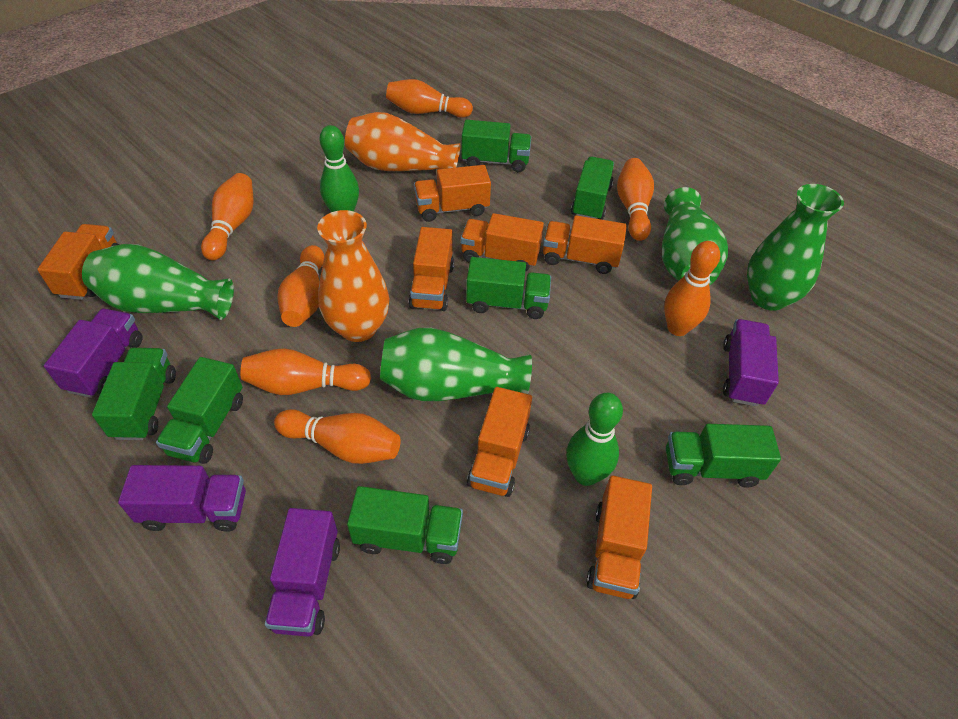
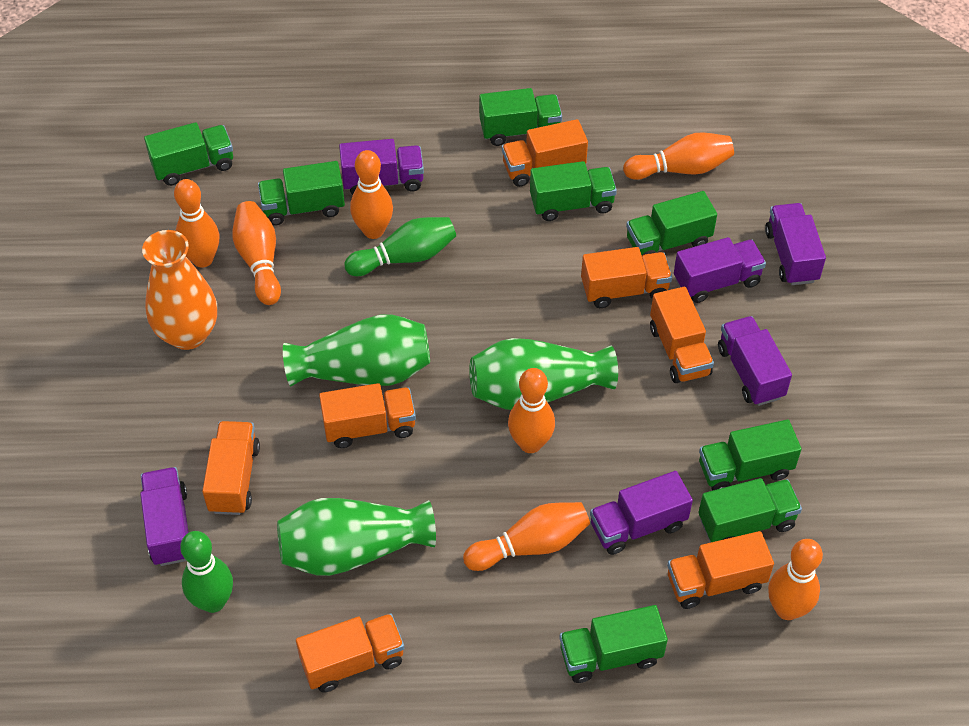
green truck: 7 -> 8
green vase: 4 -> 3
orange vase: 2 -> 1
purple truck: 4 -> 6

